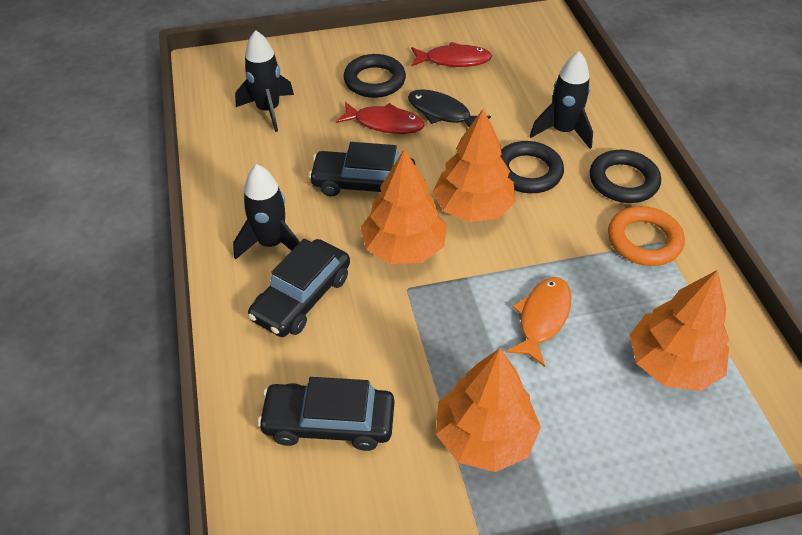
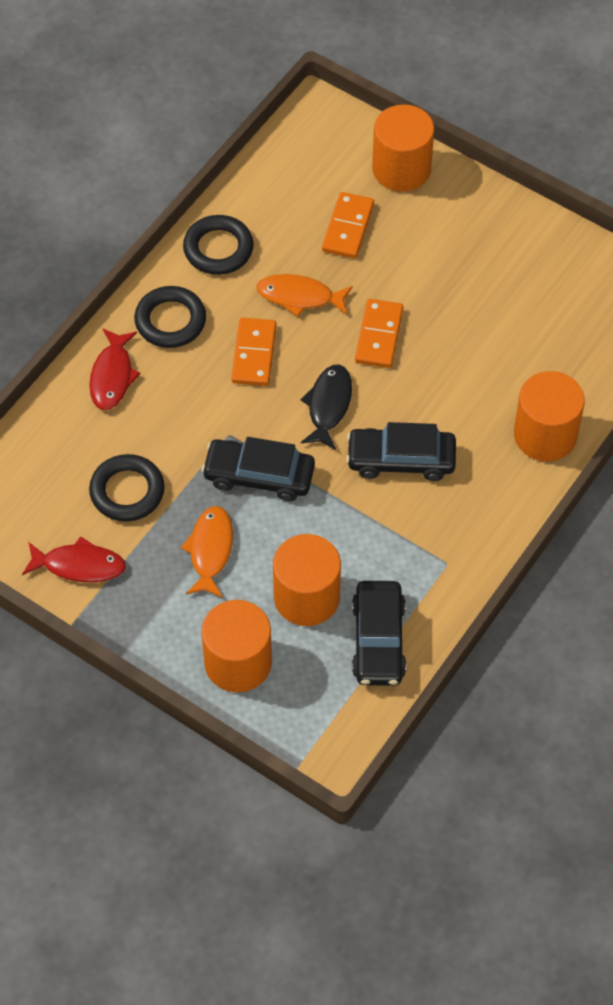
black rocket: 3 -> 0
orange cylinder: 0 -> 4
orange domino: 0 -> 3
orange fish: 1 -> 2
orange ring: 1 -> 0
orange tree: 4 -> 0

